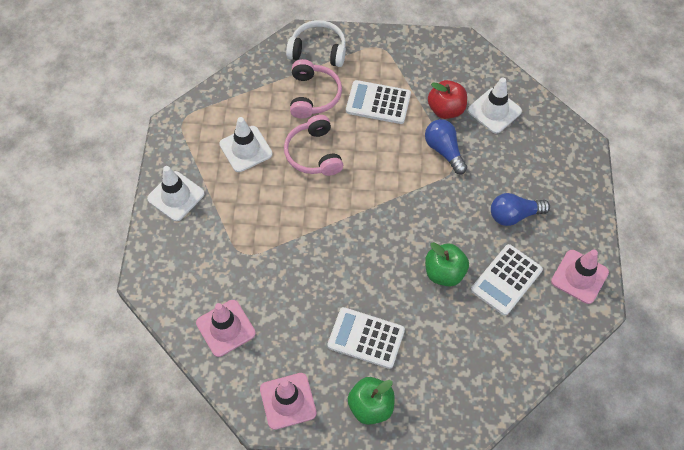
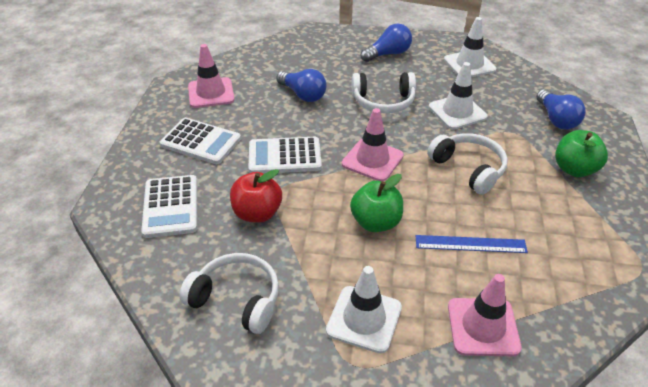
blue light bulb: 2 -> 3
blue ruler: 0 -> 1
pink headphones: 2 -> 0
white headphones: 1 -> 3

